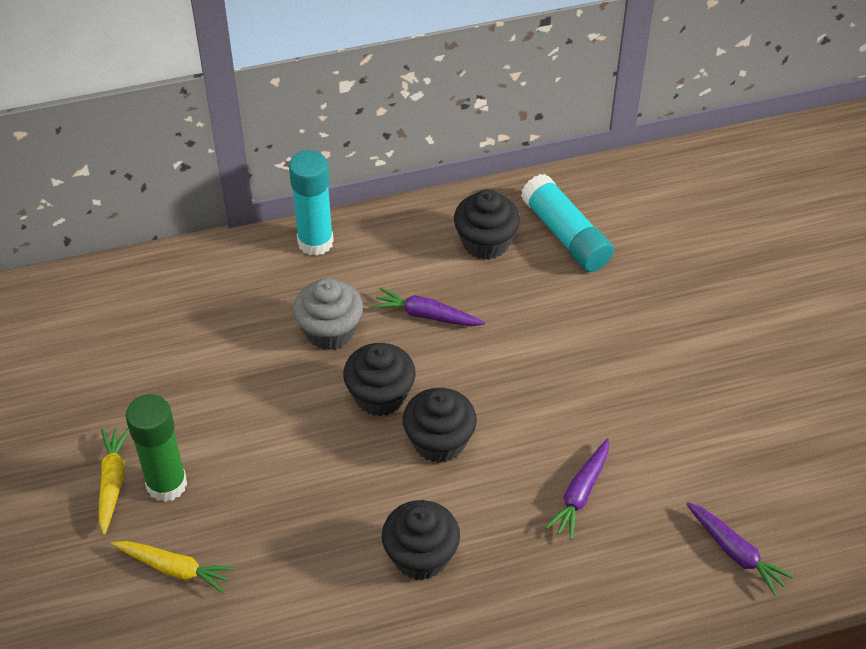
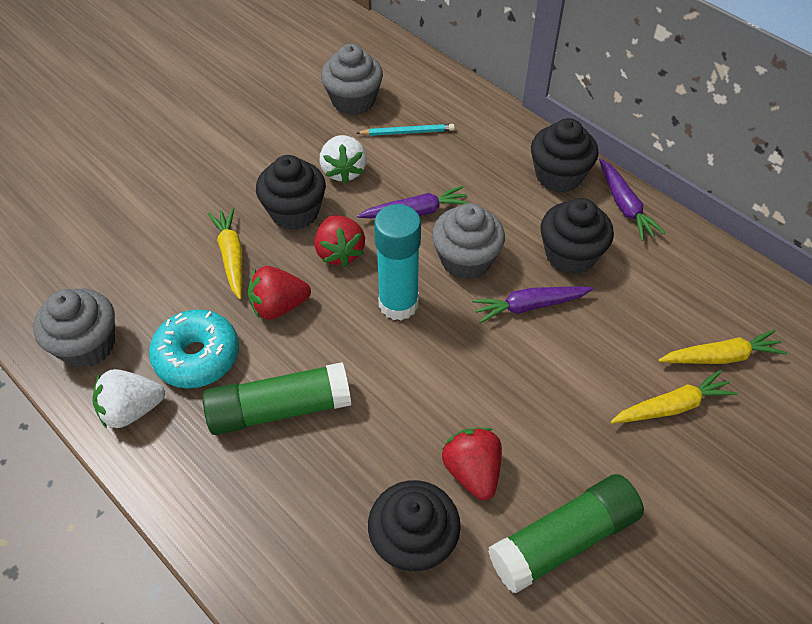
green glue stick: 1 -> 2
grey cupcake: 1 -> 3
red strawberry: 0 -> 3
turquoise donut: 0 -> 1
turquoise glue stick: 2 -> 1
turquoise pencil: 0 -> 1
white strawberry: 0 -> 2
yellow carrot: 2 -> 3

